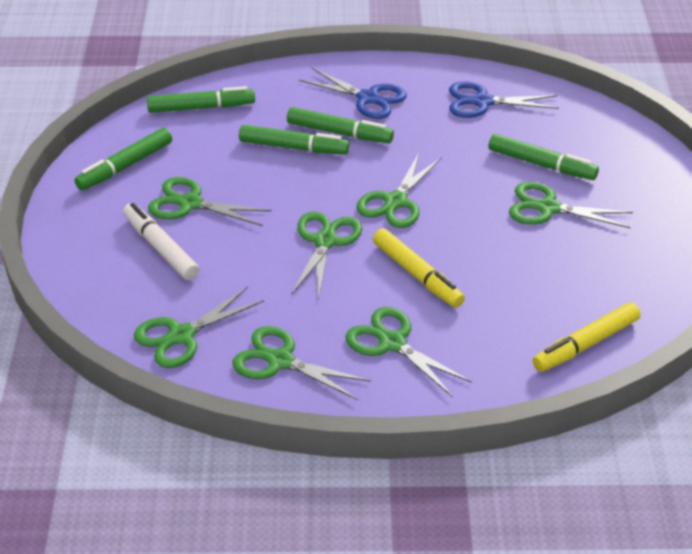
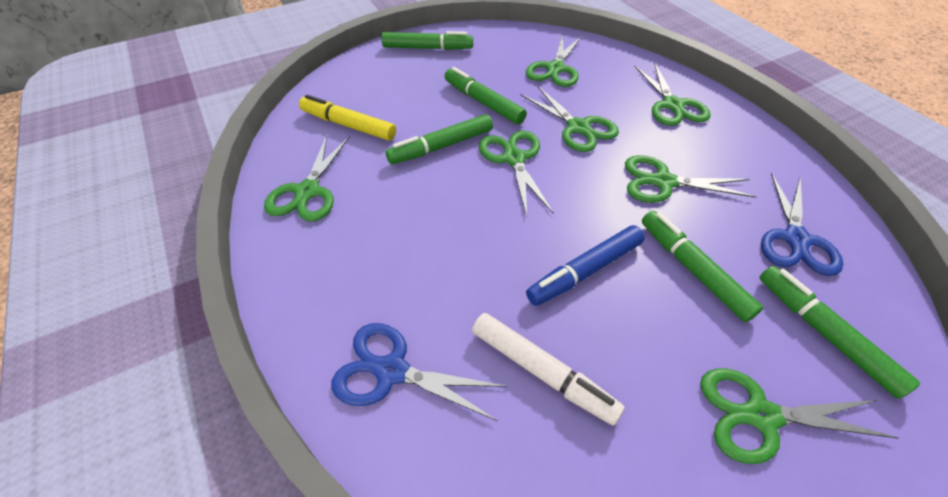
blue marker: 0 -> 1
yellow marker: 2 -> 1

